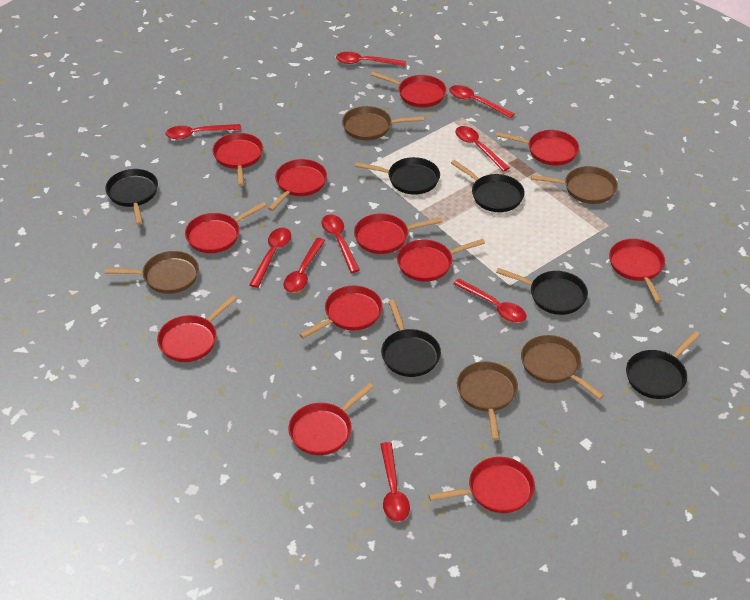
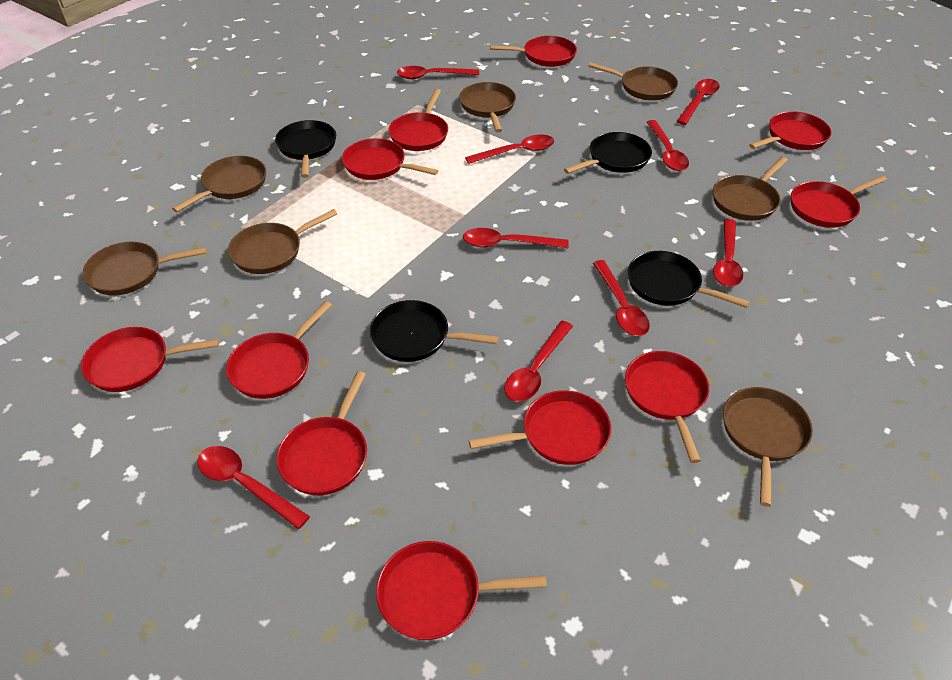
black pan: 6 -> 4
brown pan: 5 -> 7
red pan: 12 -> 11

